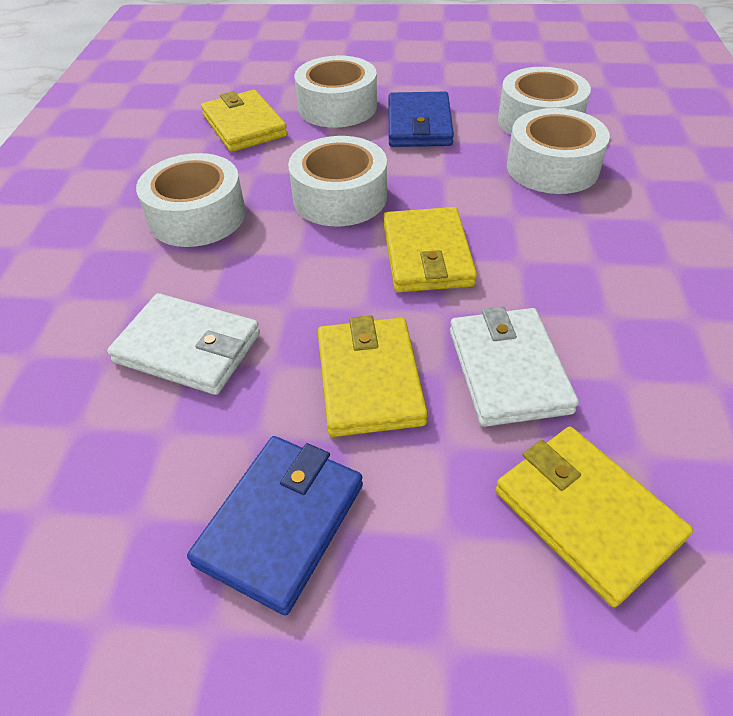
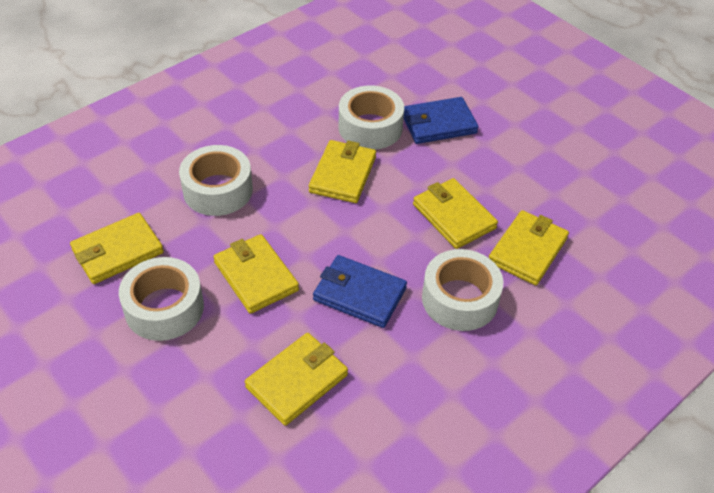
white tape: 5 -> 4
white wallet: 2 -> 0
yellow wallet: 4 -> 6

